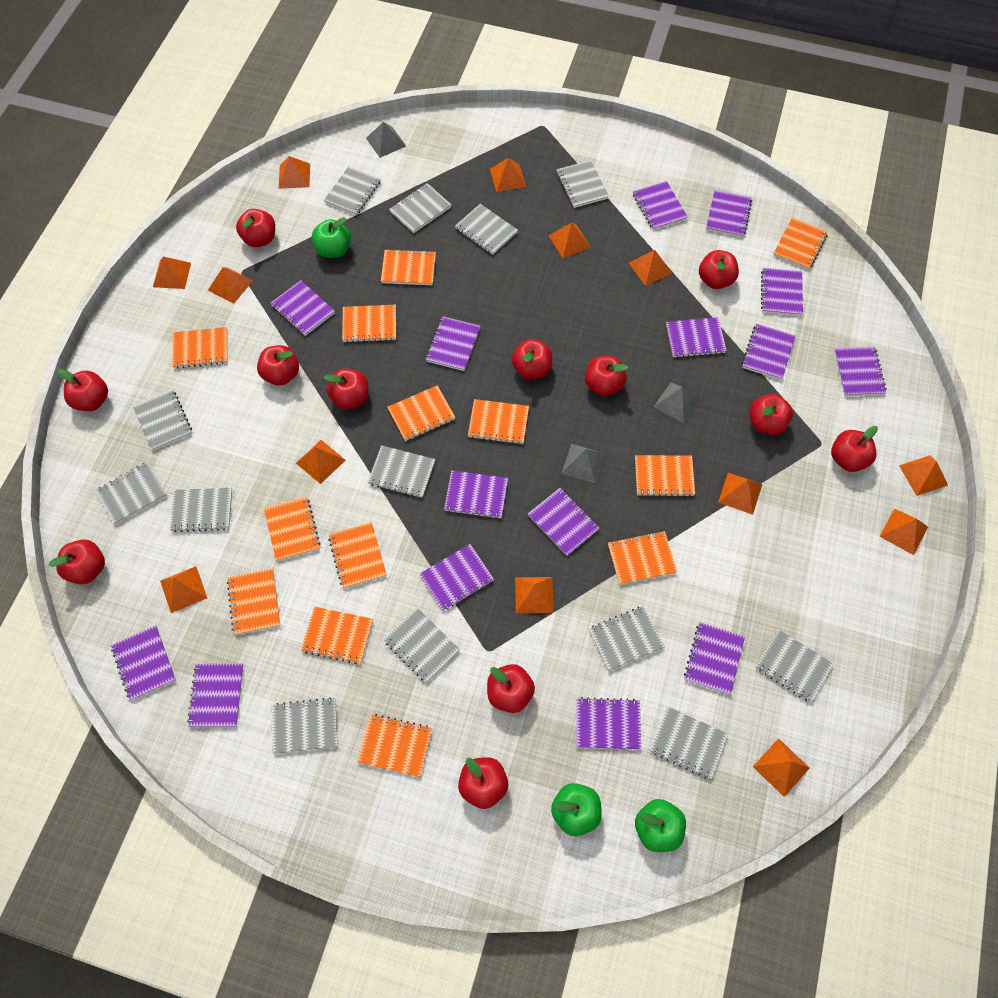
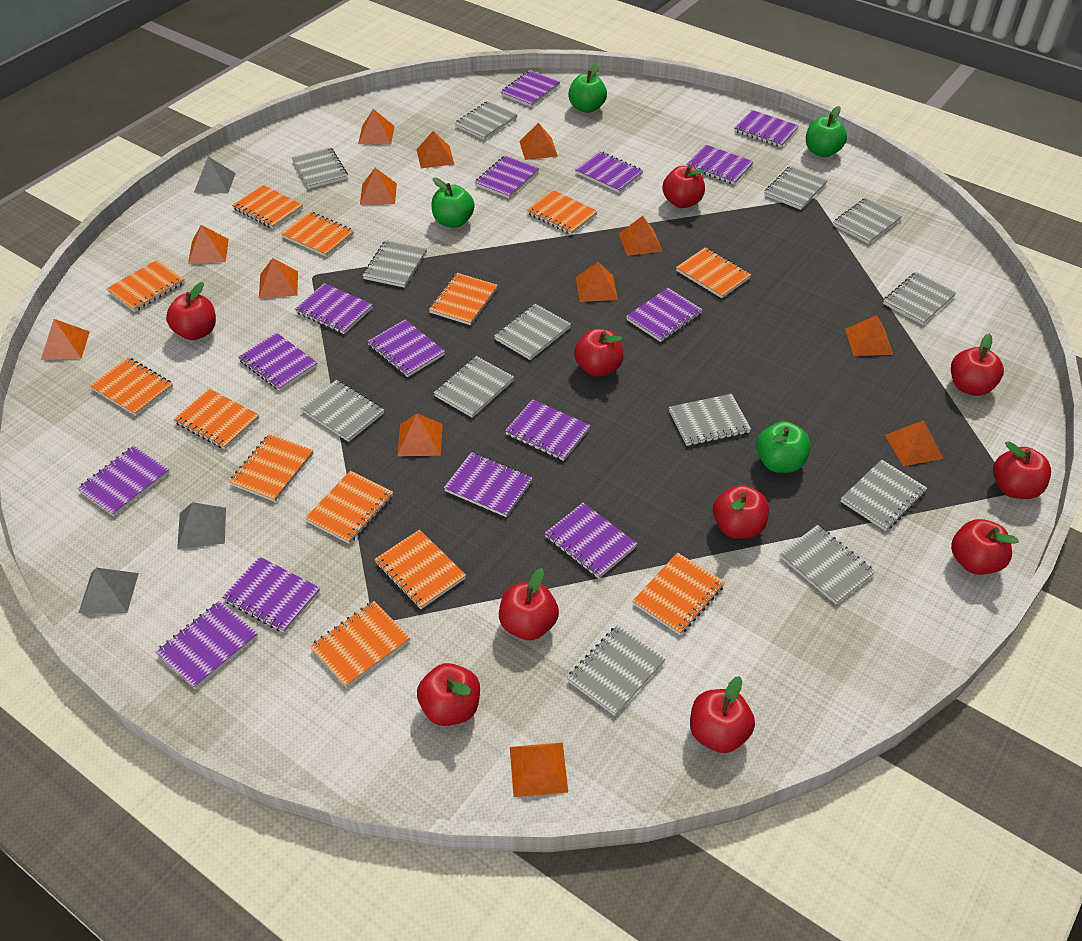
green apple: 3 -> 4
red apple: 12 -> 10

